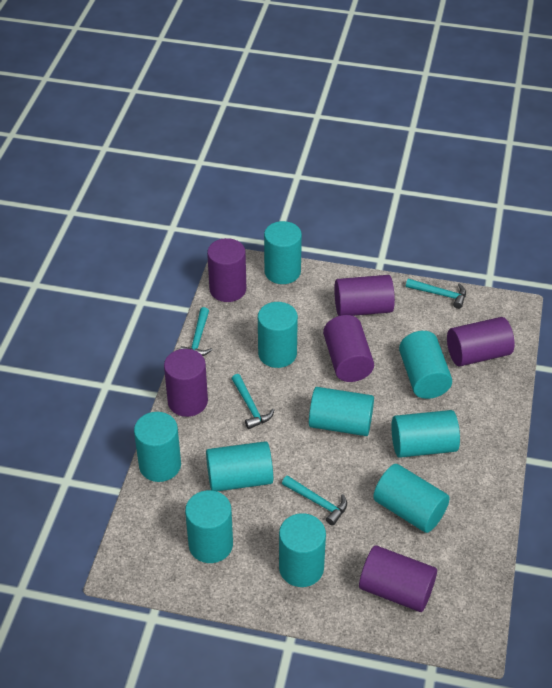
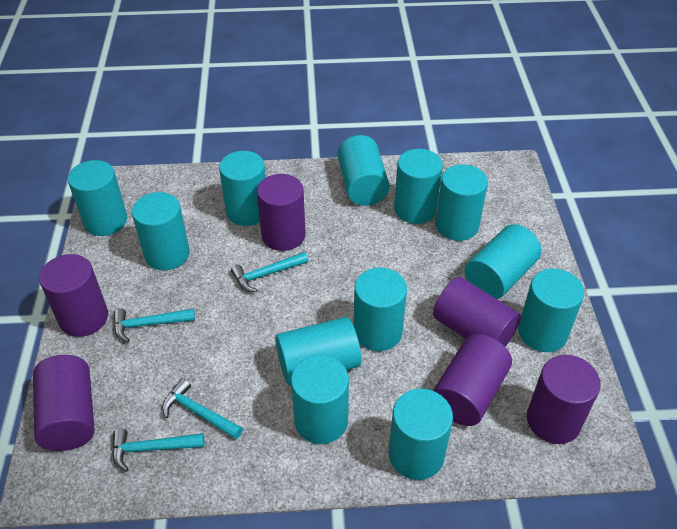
turquoise cylinder: 10 -> 12

